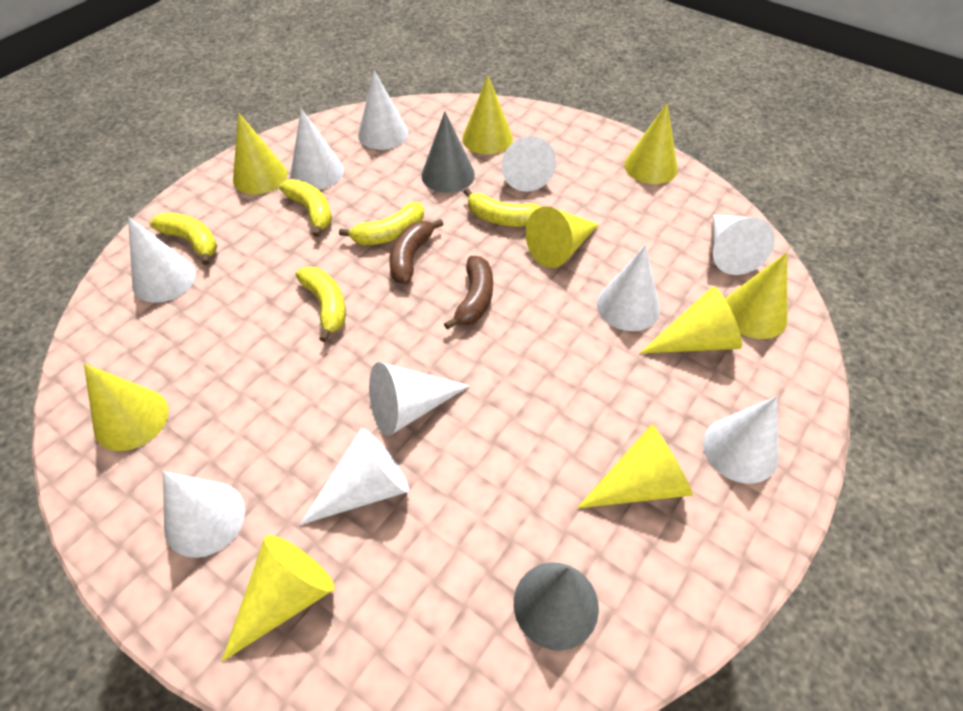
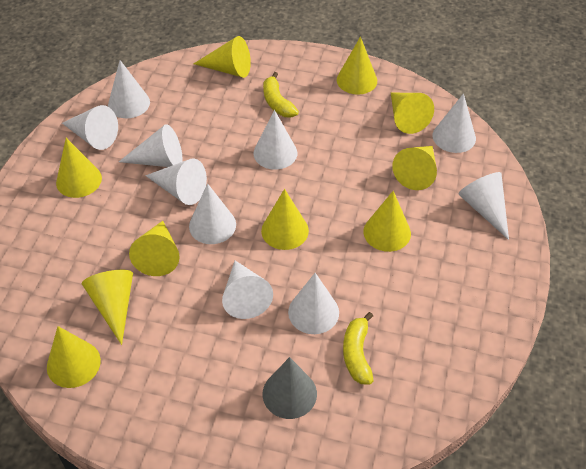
brown banana: 2 -> 0
grey cone: 2 -> 1
yellow banana: 5 -> 2
yellow cone: 9 -> 10

